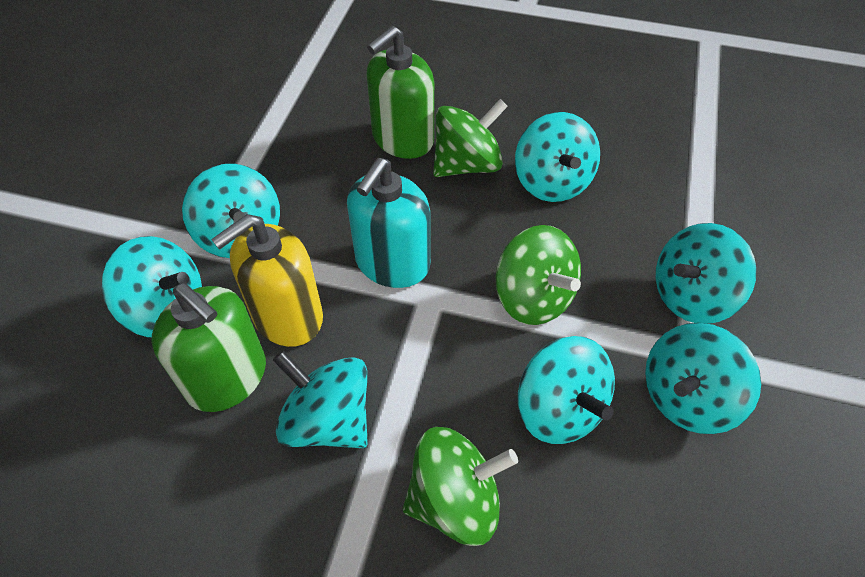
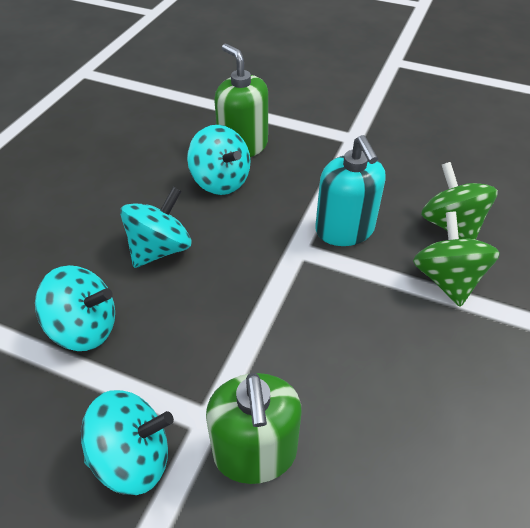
green spinning top: 3 -> 2
turquoise spinning top: 7 -> 4
yellow soap dispenser: 1 -> 0

